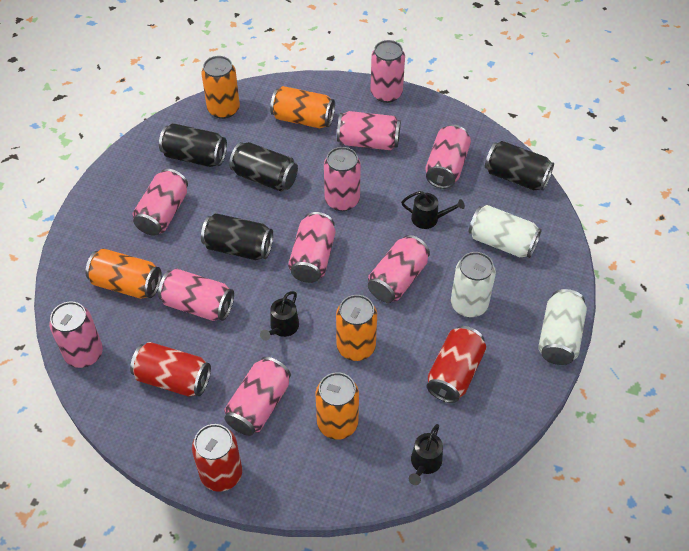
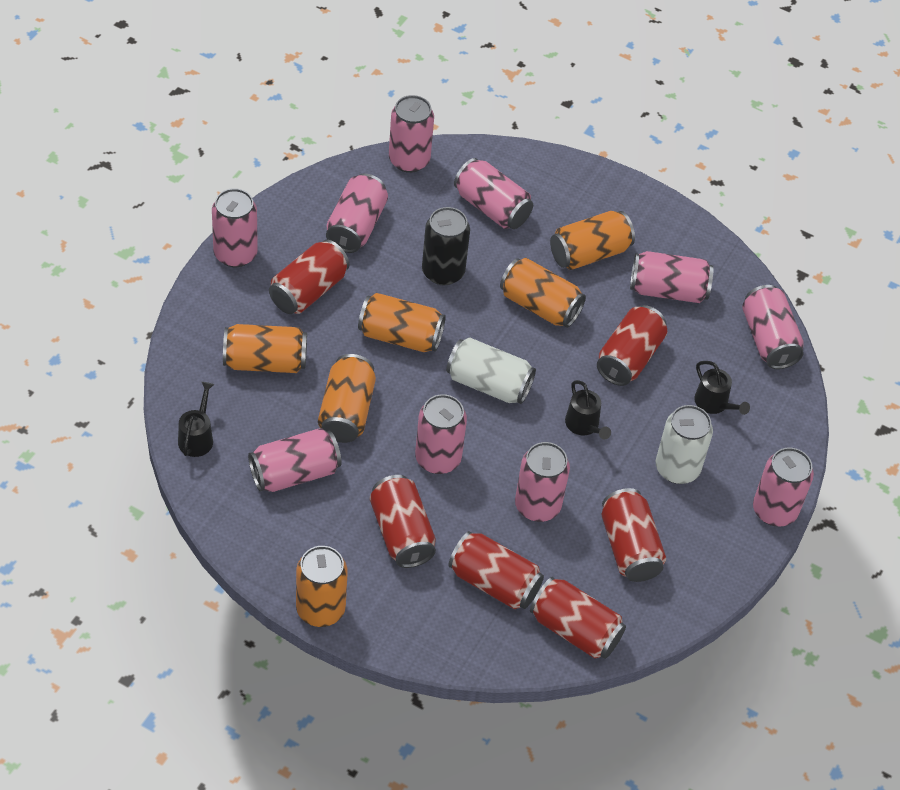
black can: 4 -> 1
orange can: 5 -> 6
red can: 3 -> 6
white can: 3 -> 2

